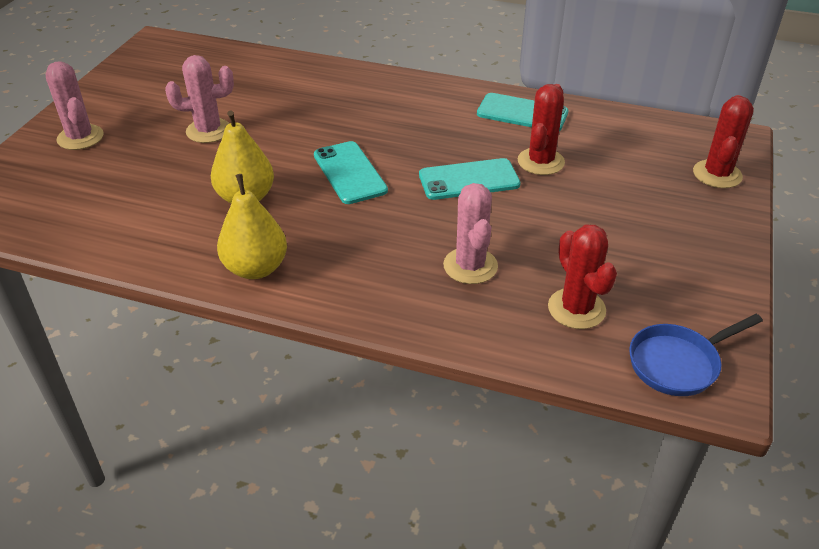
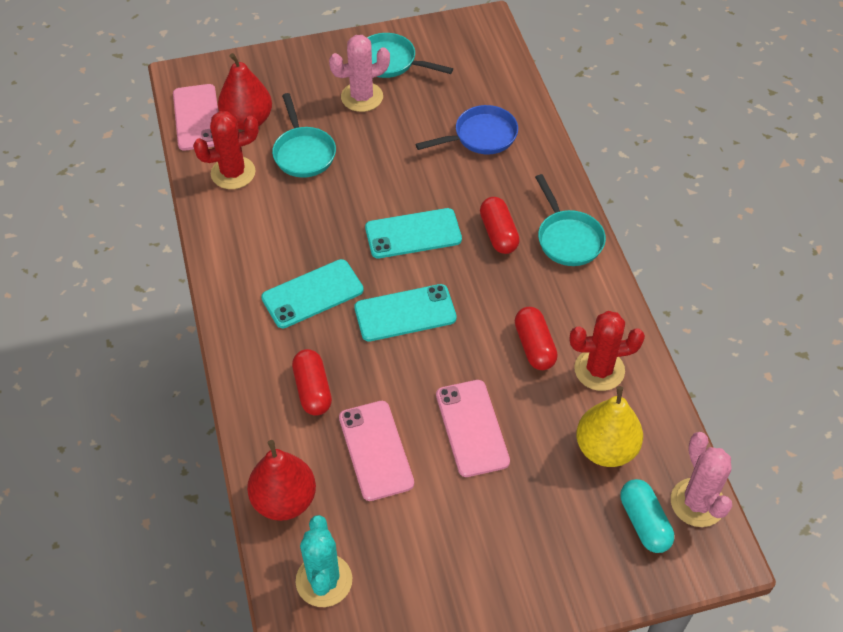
pink cactus: 3 -> 2
pink phone: 0 -> 3
red cactus: 3 -> 2
red capsule: 0 -> 3
red pear: 0 -> 2
turquoise cactus: 0 -> 1
turquoise capsule: 0 -> 1
turquoise pan: 0 -> 3
yellow pear: 2 -> 1

